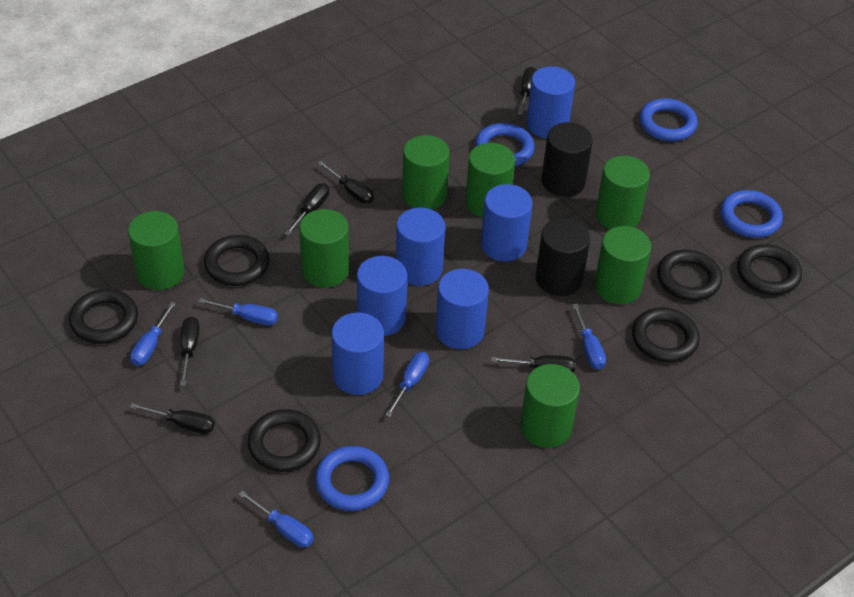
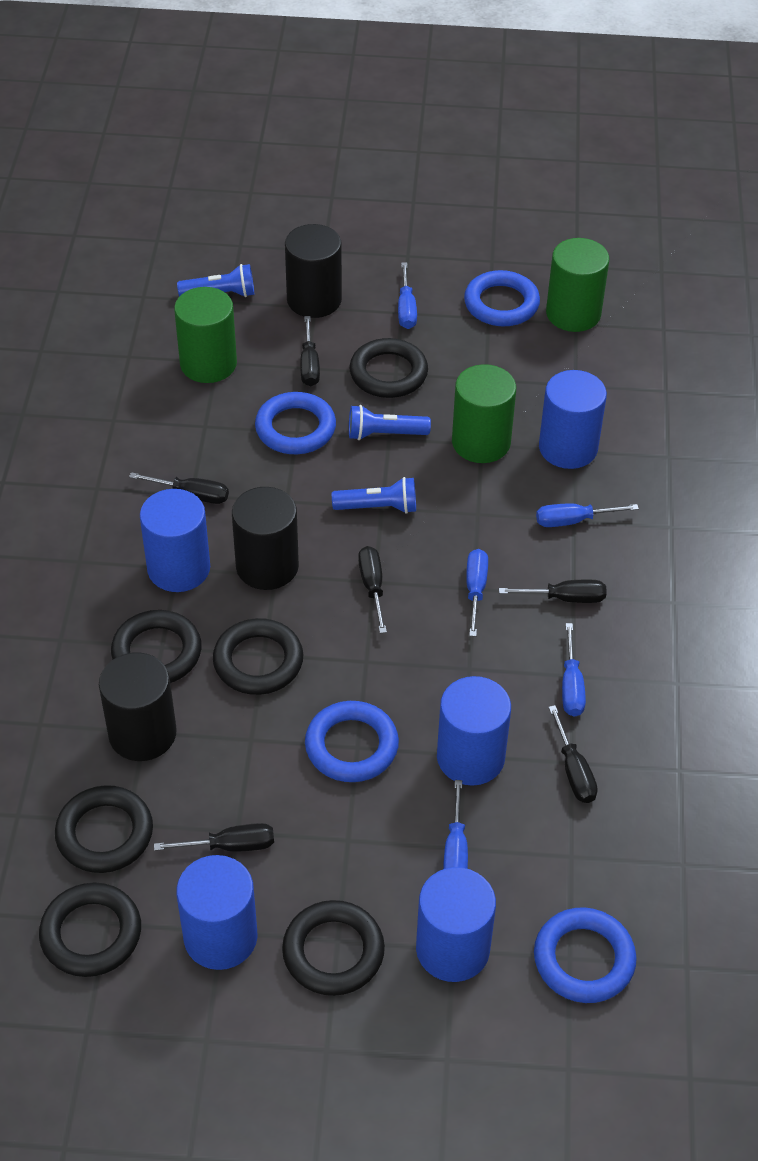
black cylinder: 2 -> 3
blue cylinder: 6 -> 5
blue flashlight: 0 -> 3
green cylinder: 7 -> 3

